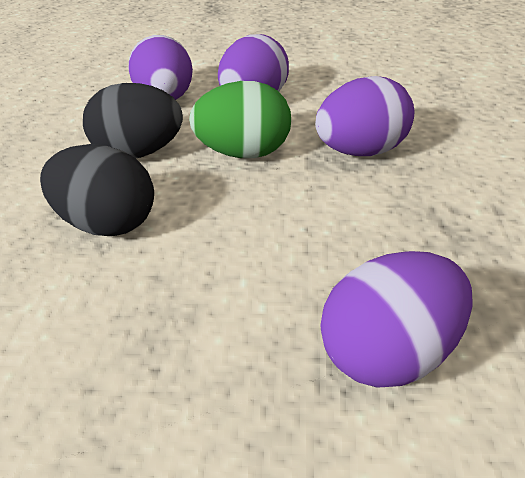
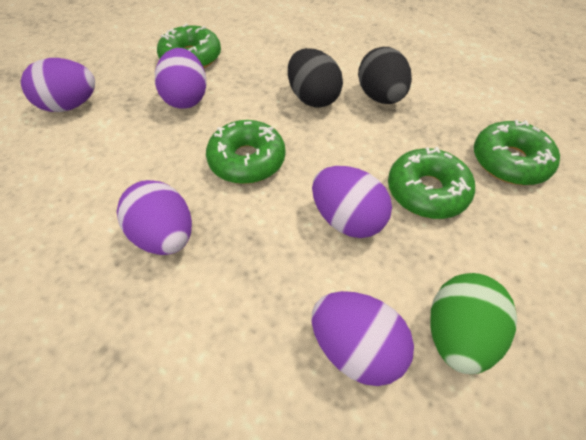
green donut: 0 -> 4
purple egg: 4 -> 5

